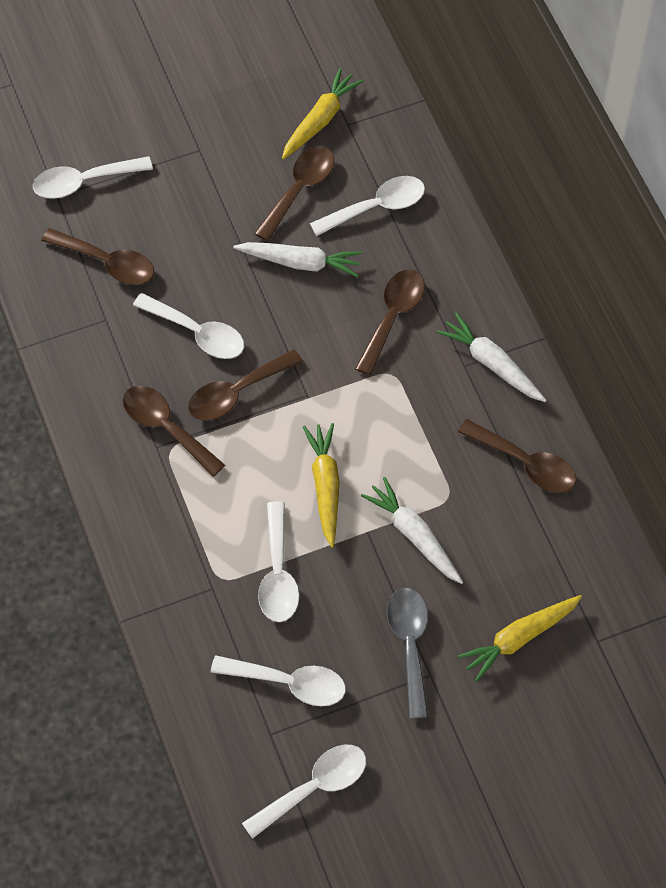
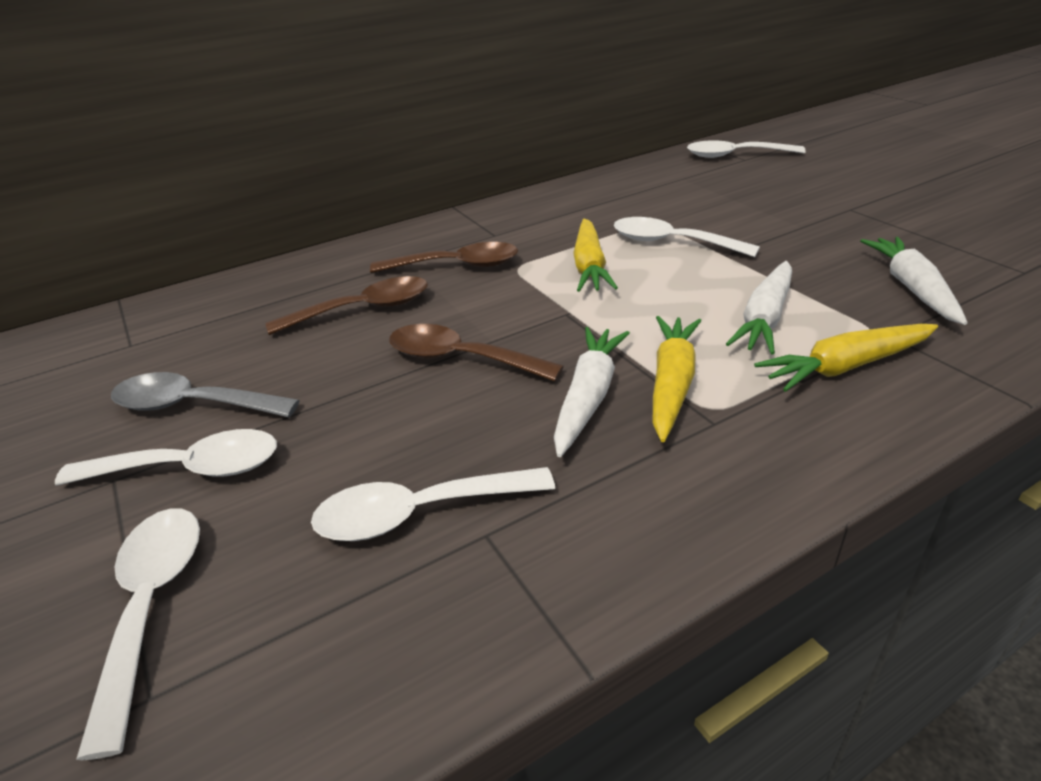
brown spoon: 6 -> 3
white spoon: 6 -> 5

